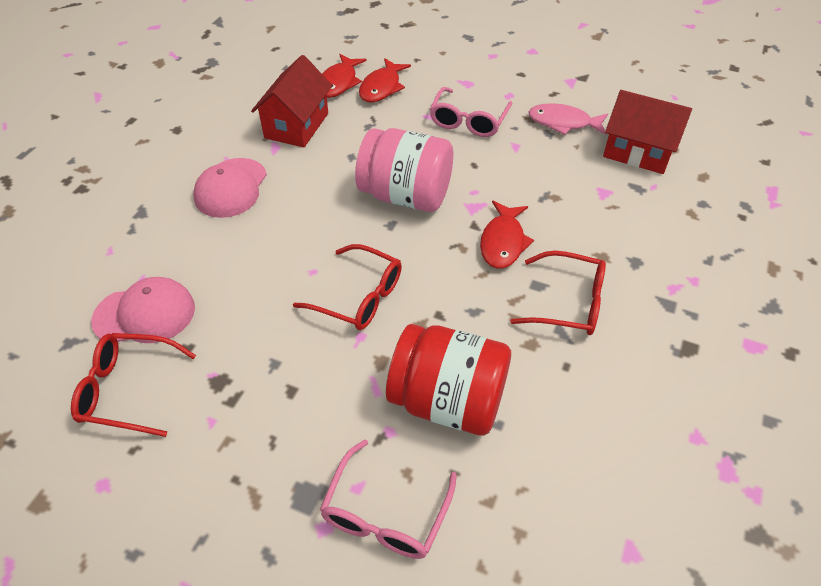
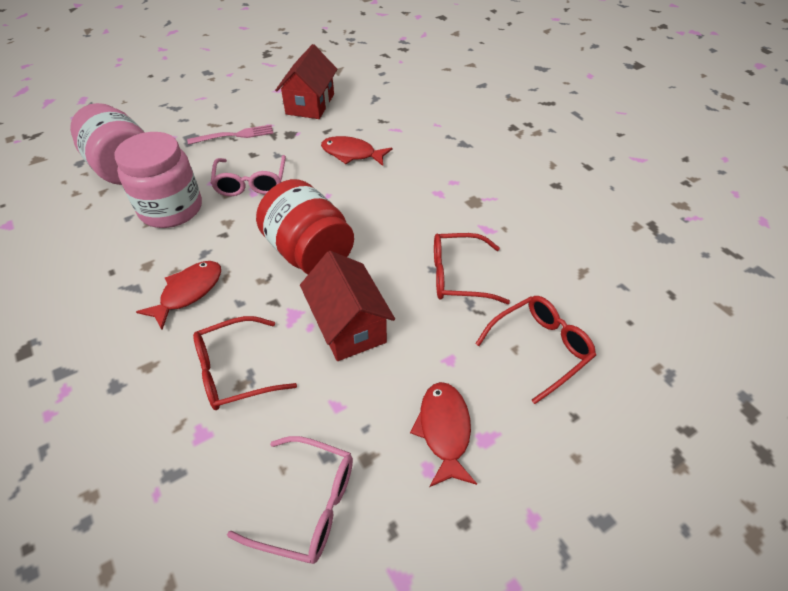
pink cap: 2 -> 0
pink fish: 1 -> 0
pink fork: 0 -> 1
pink jar: 1 -> 2

